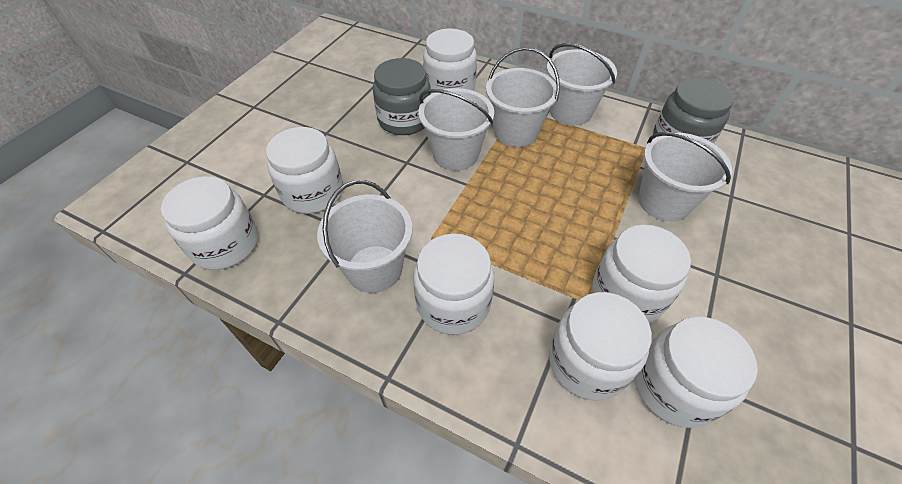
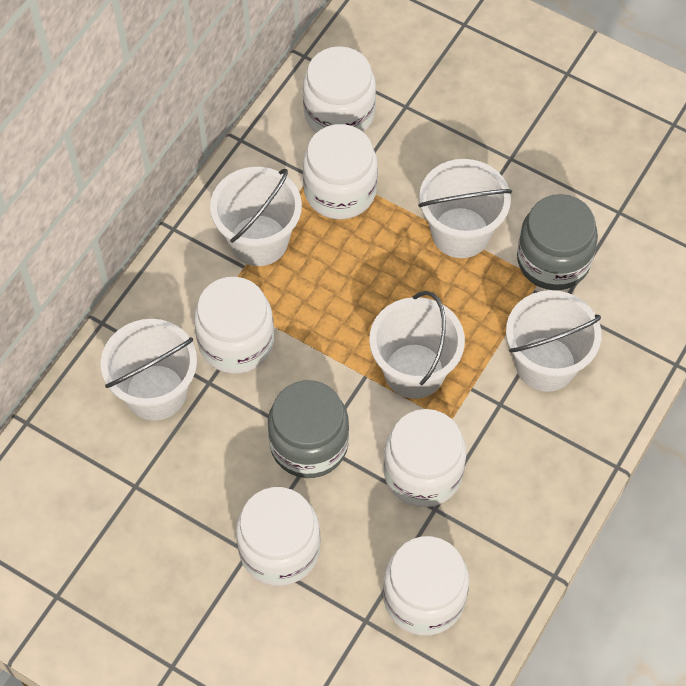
white jar: 7 -> 6

